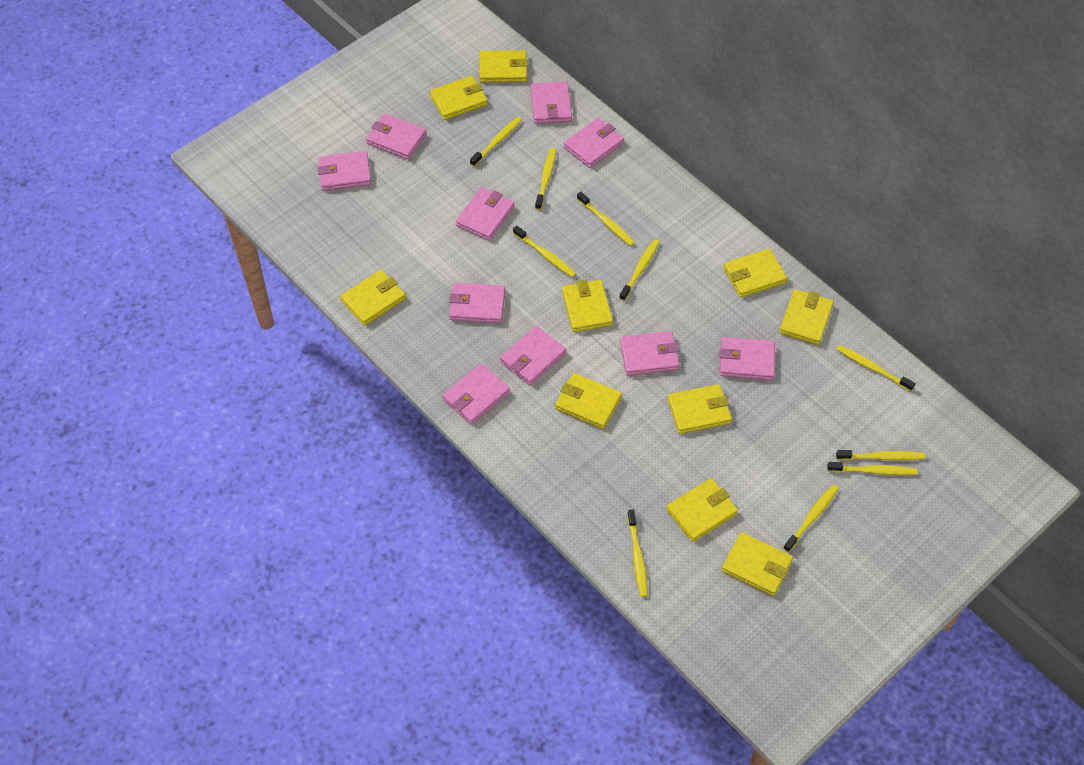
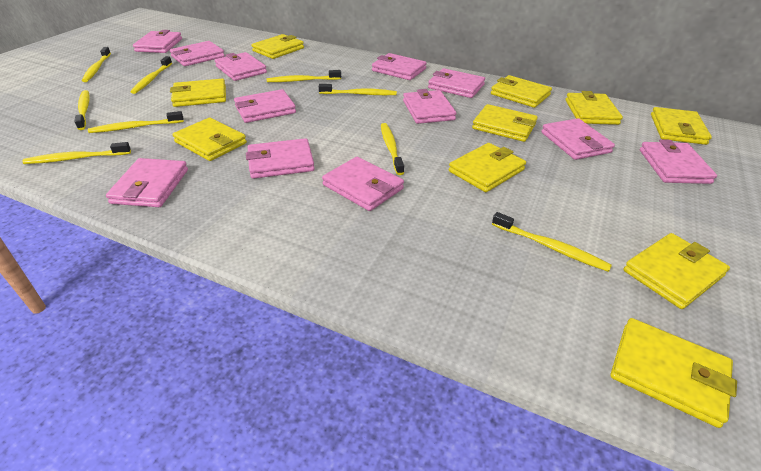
pink wallet: 10 -> 12
yellow toothbrush: 10 -> 9

